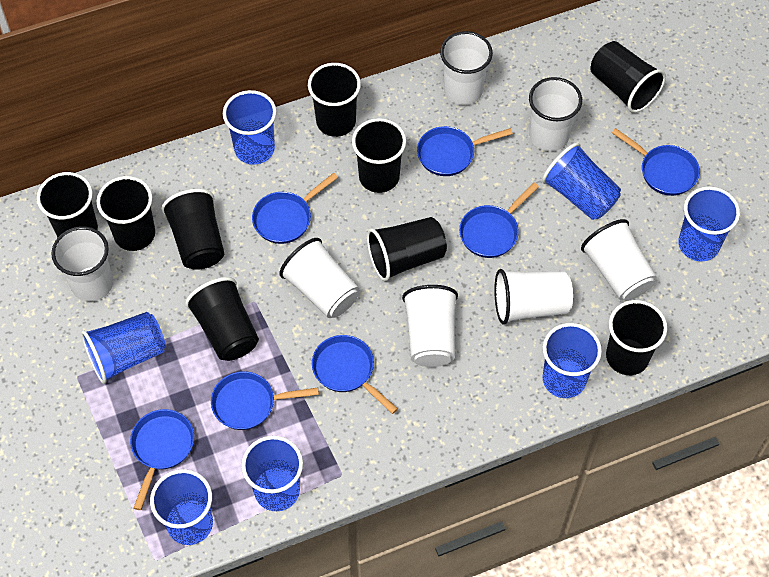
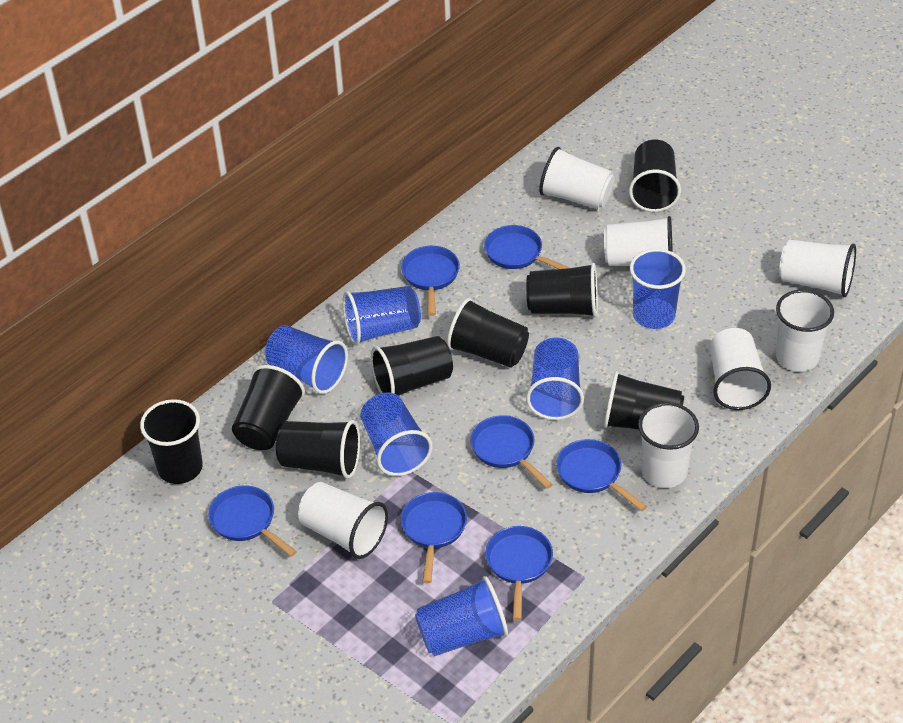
black cup: 9 -> 8
blue cup: 7 -> 6

